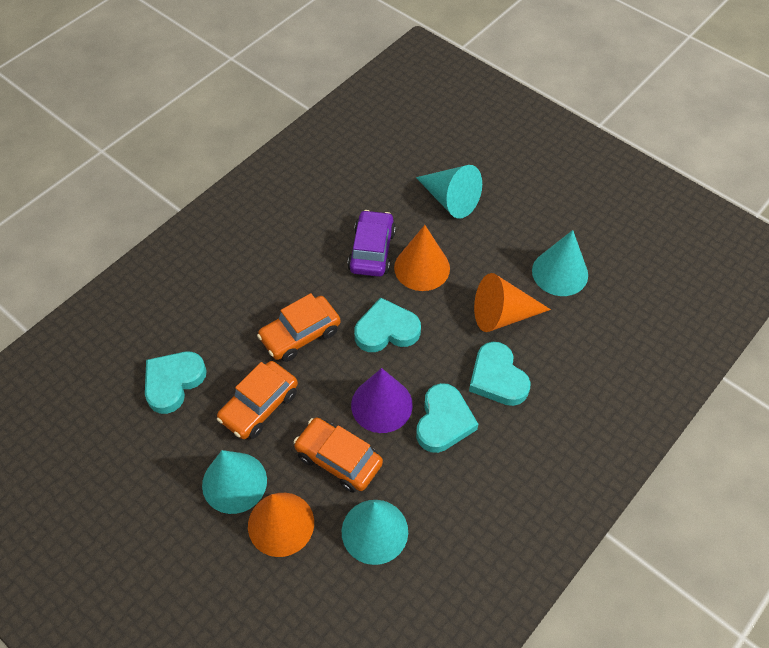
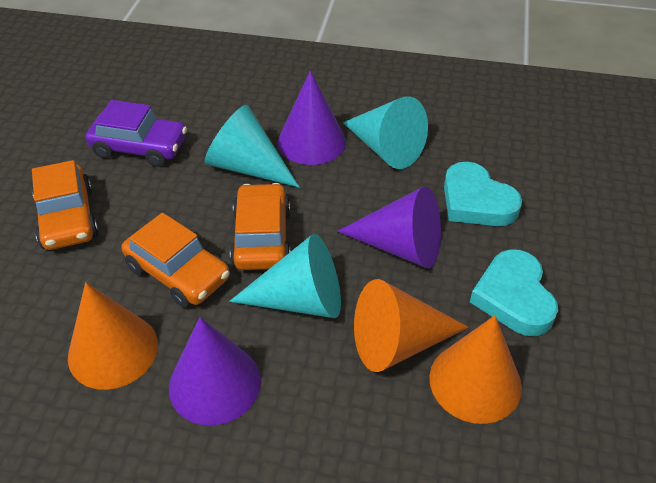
purple cone: 1 -> 3
turquoise cone: 4 -> 3
turquoise heart: 4 -> 2

